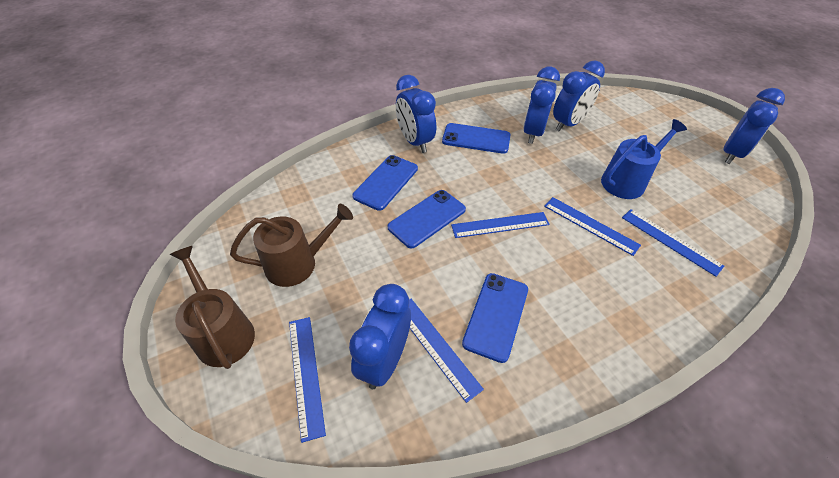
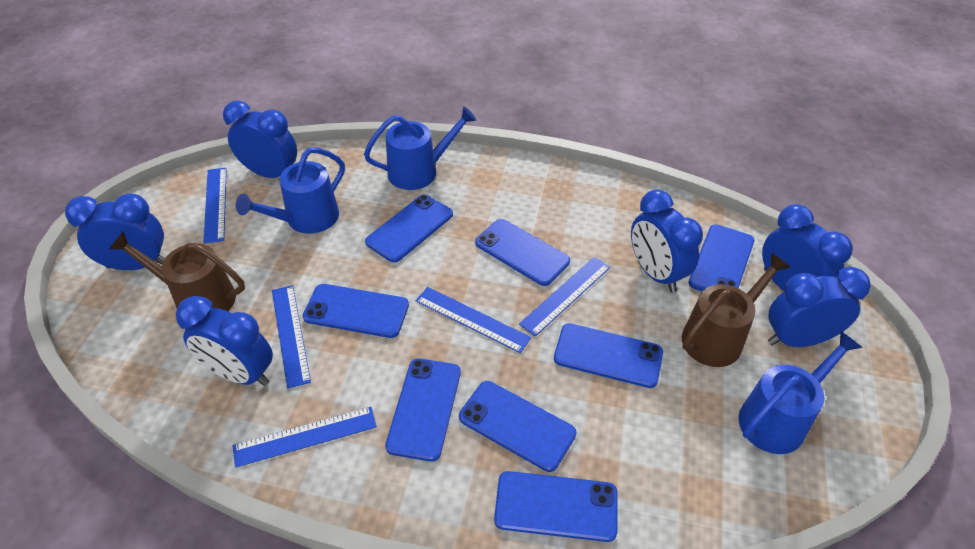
blue clock: 5 -> 6
blue phone: 4 -> 8
blue watering can: 1 -> 3

